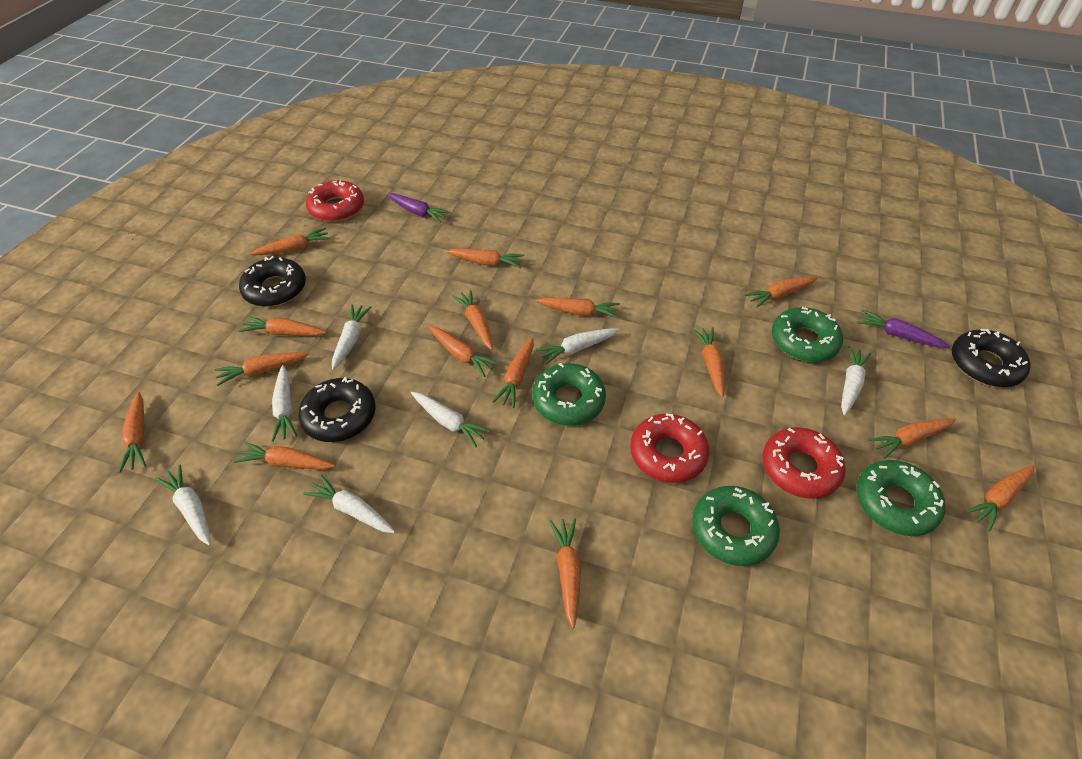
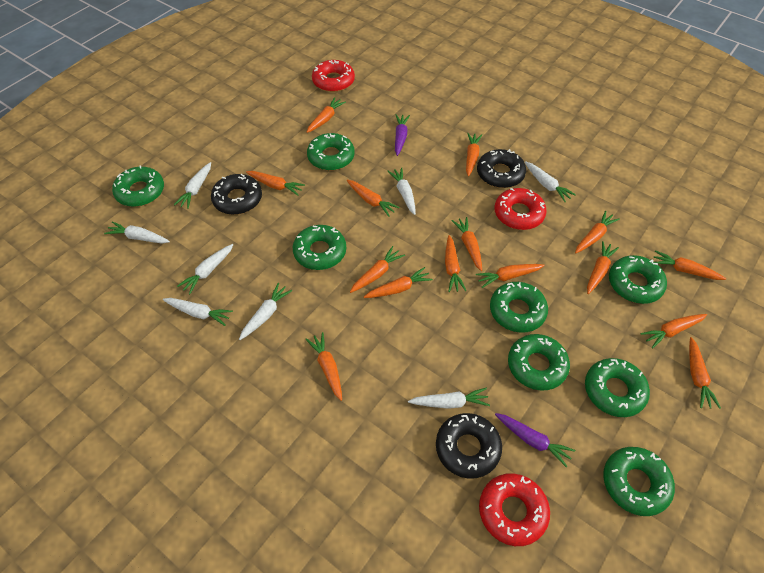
green donut: 4 -> 8
white carrot: 7 -> 8

